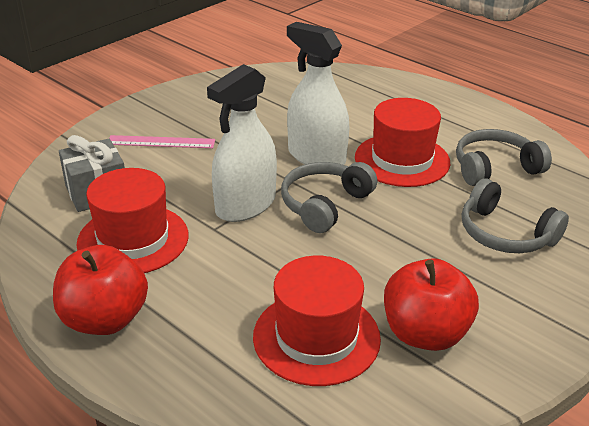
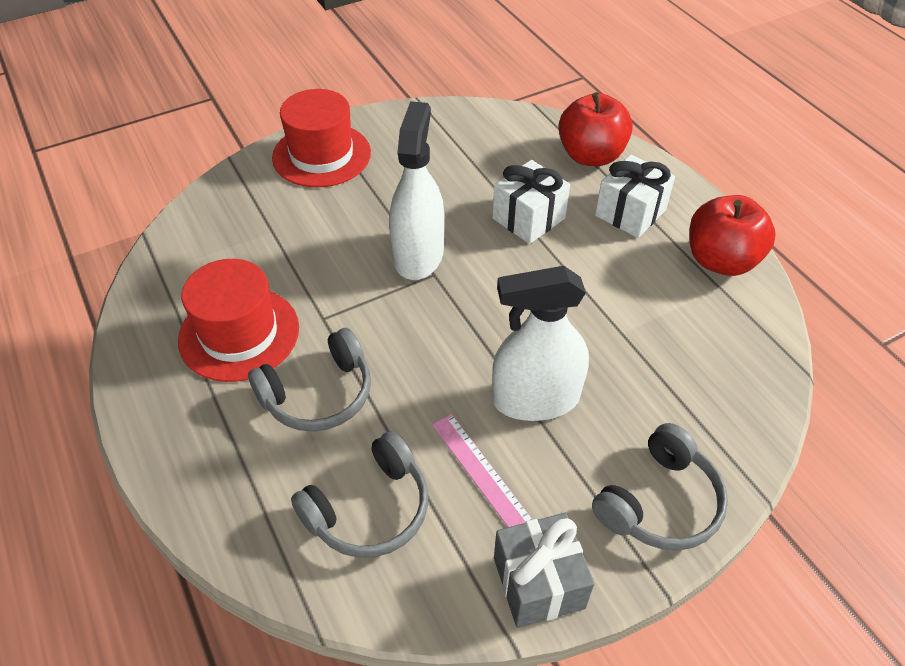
red hat: 3 -> 2
white gift: 0 -> 2

